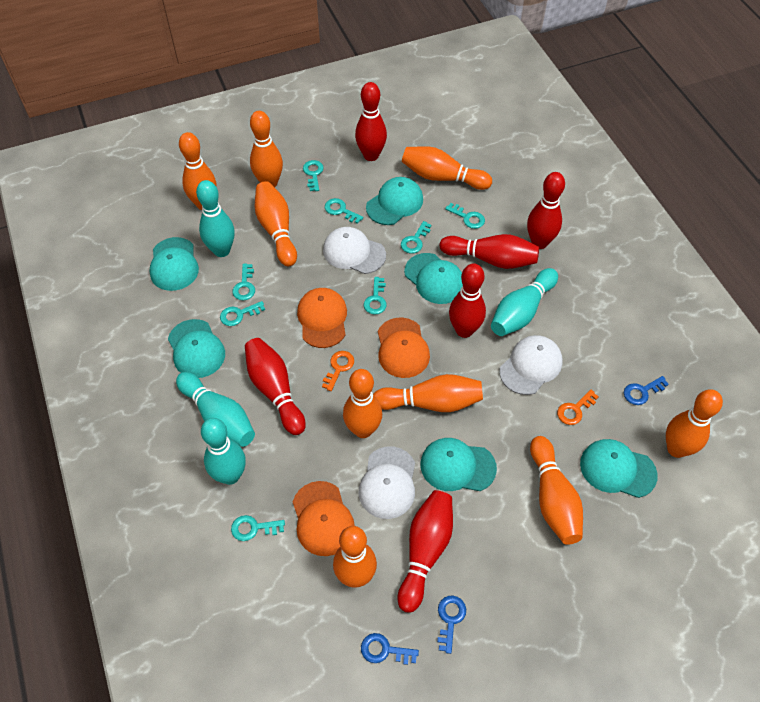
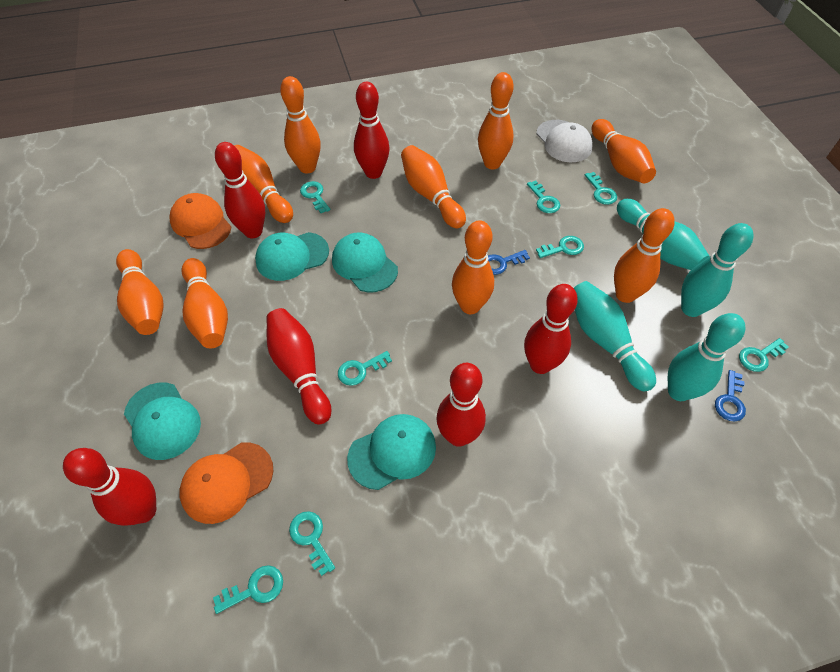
blue key: 3 -> 2
orange cap: 3 -> 2
orange key: 2 -> 0
turquoise cap: 6 -> 4
white cap: 3 -> 1

